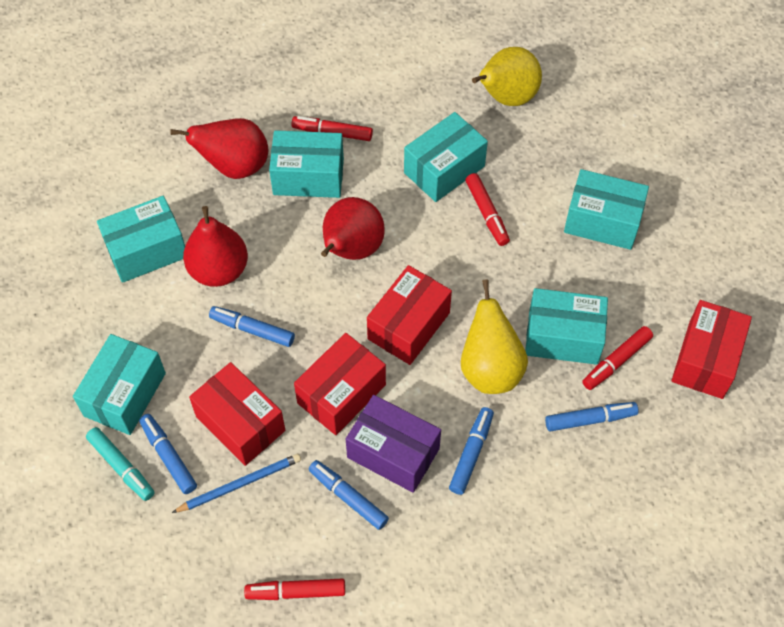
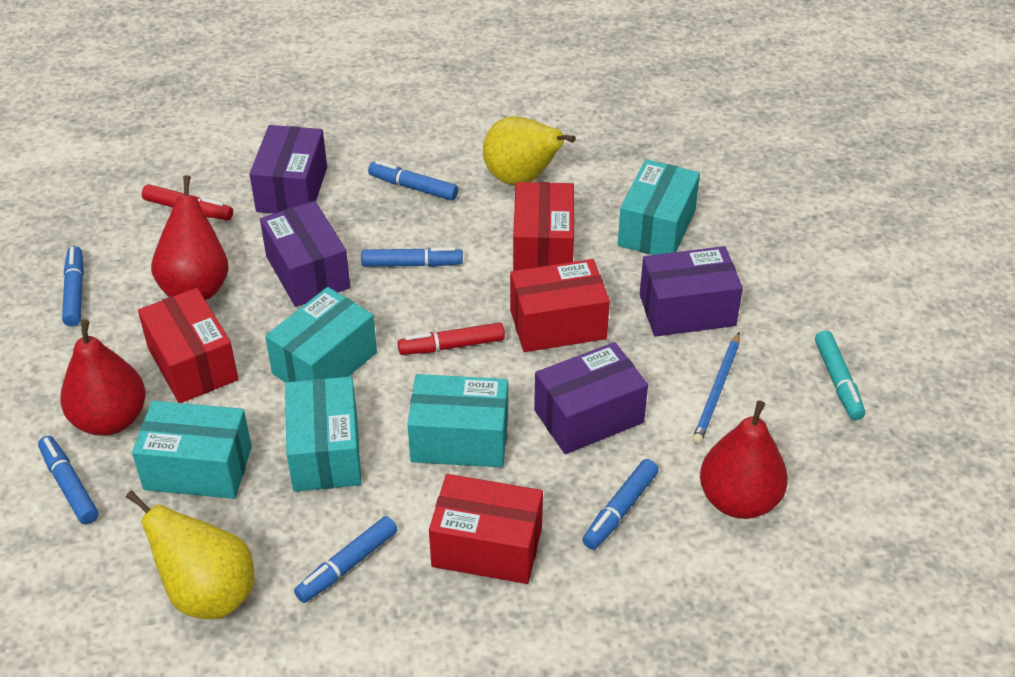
blue marker: 5 -> 6
purple box: 1 -> 4
red marker: 4 -> 2
turquoise box: 6 -> 5

